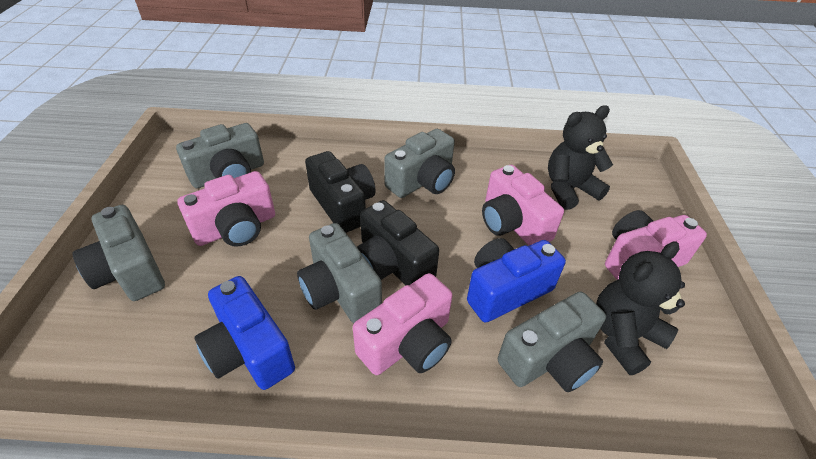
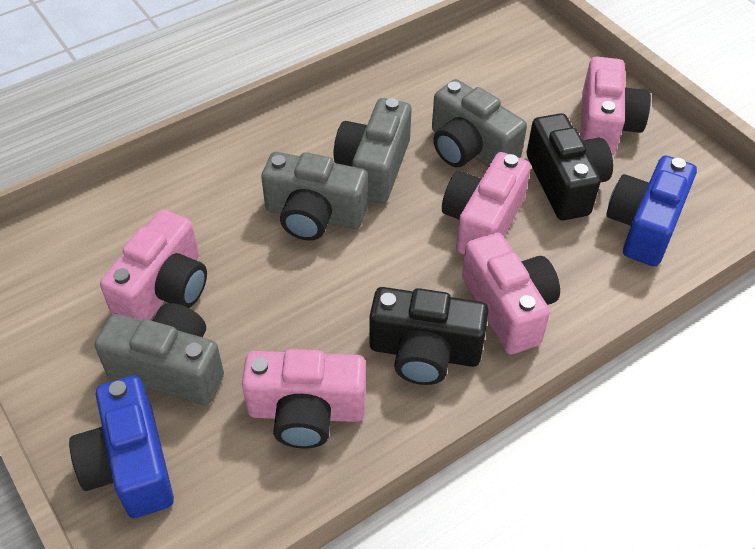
black teddy bear: 2 -> 0
grey camera: 5 -> 4
pink camera: 4 -> 5

